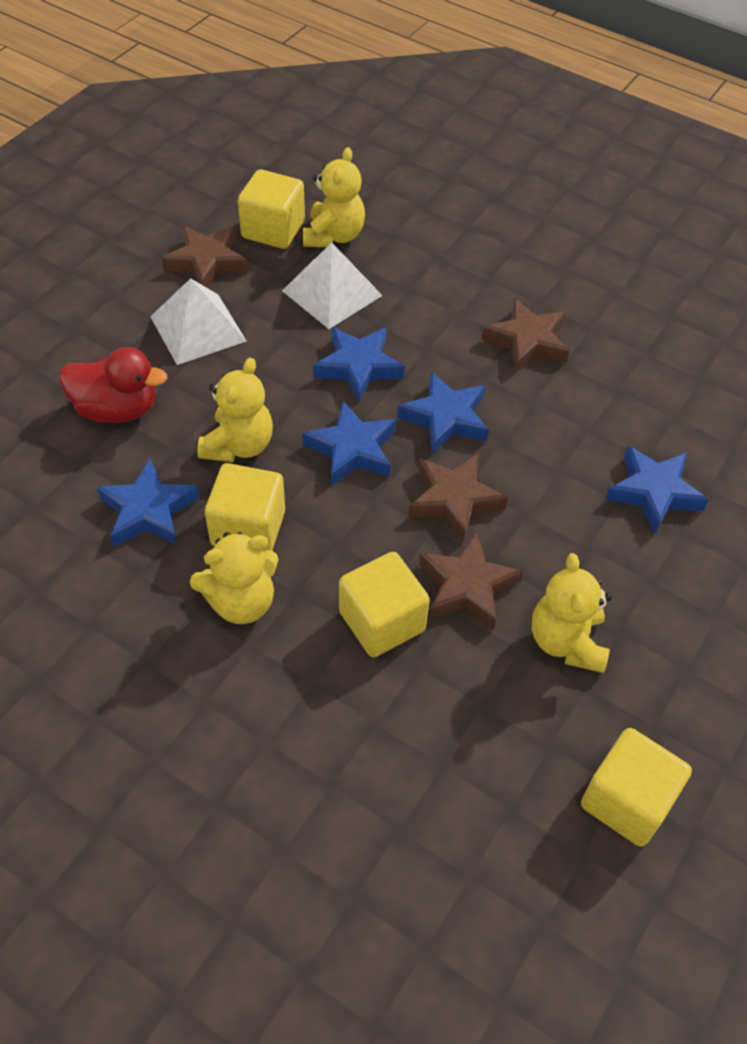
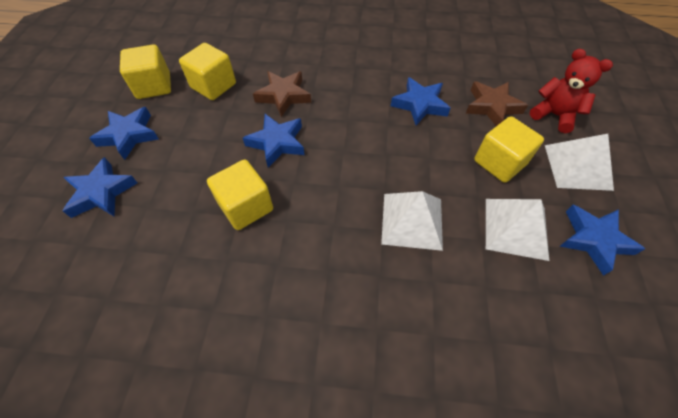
brown star: 4 -> 2
red duck: 1 -> 0
red teddy bear: 0 -> 1
white pyramid: 2 -> 3
yellow teddy bear: 4 -> 0

